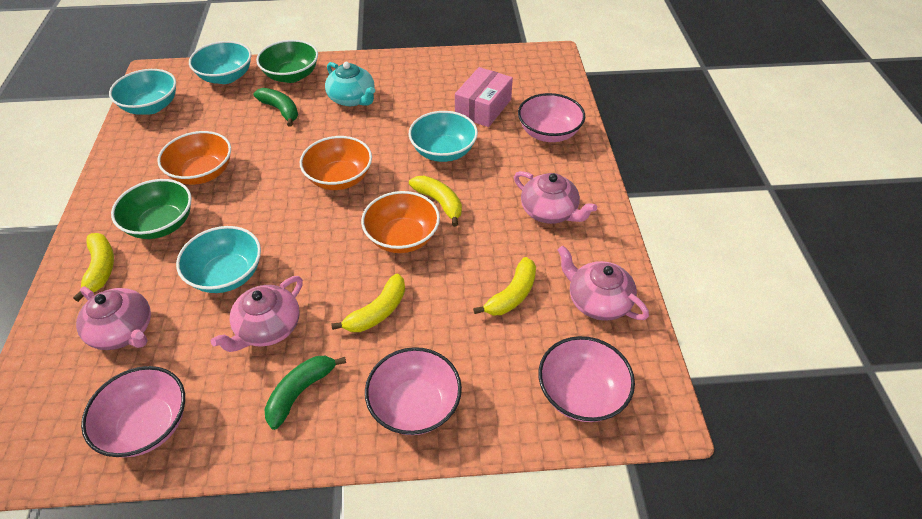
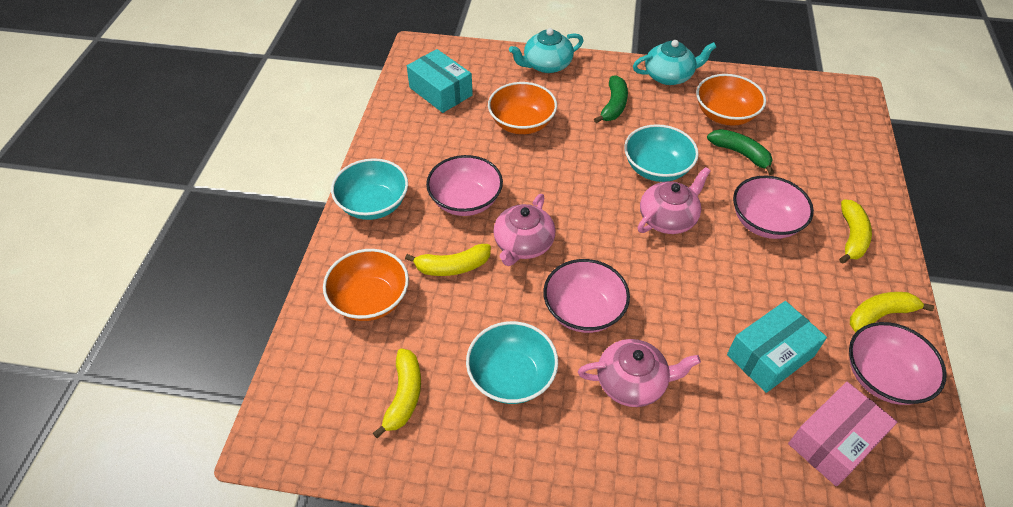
green bowl: 2 -> 0
pink teapot: 4 -> 3
turquoise bowl: 4 -> 3
turquoise box: 0 -> 2
turquoise teapot: 1 -> 2

